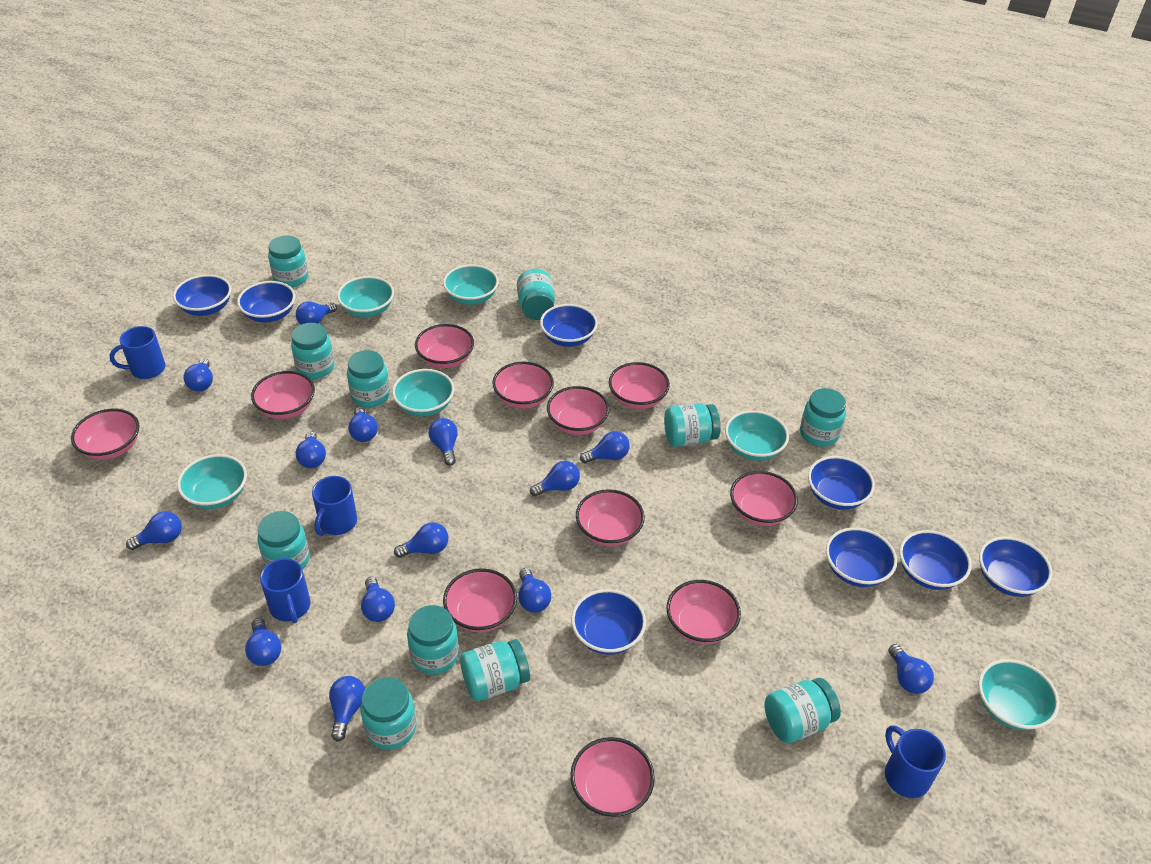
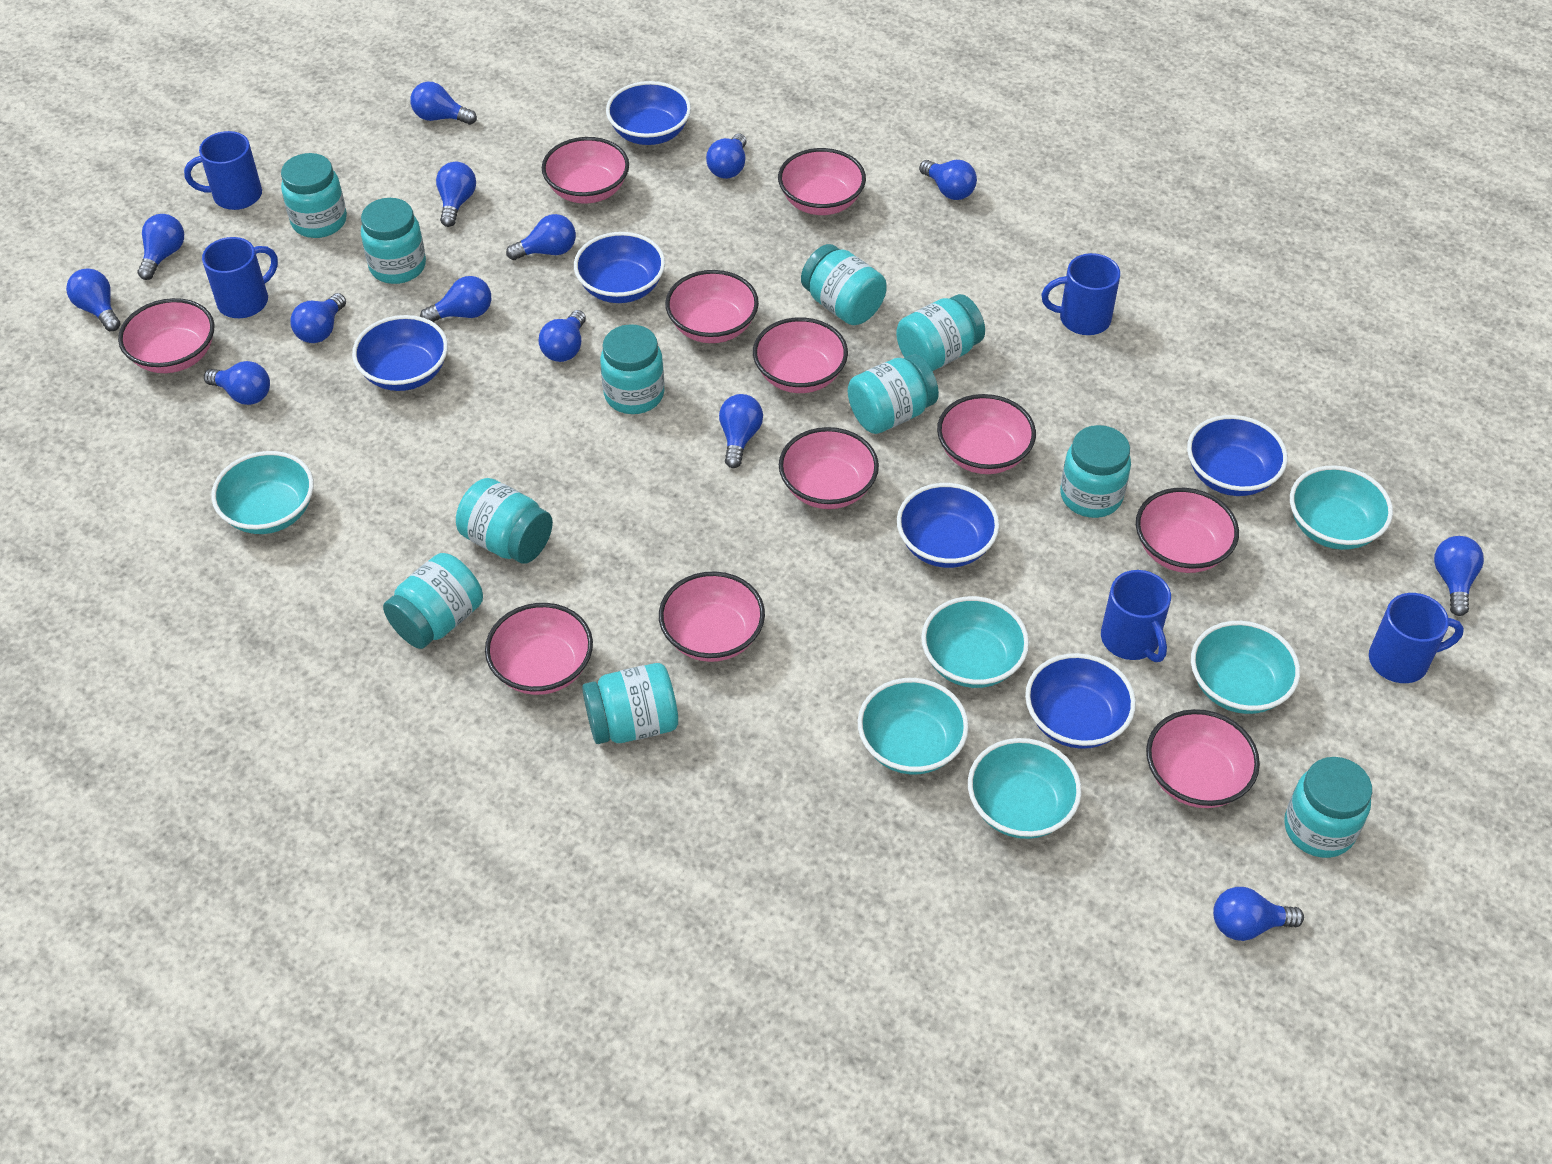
blue bowl: 8 -> 6
blue mug: 4 -> 5

